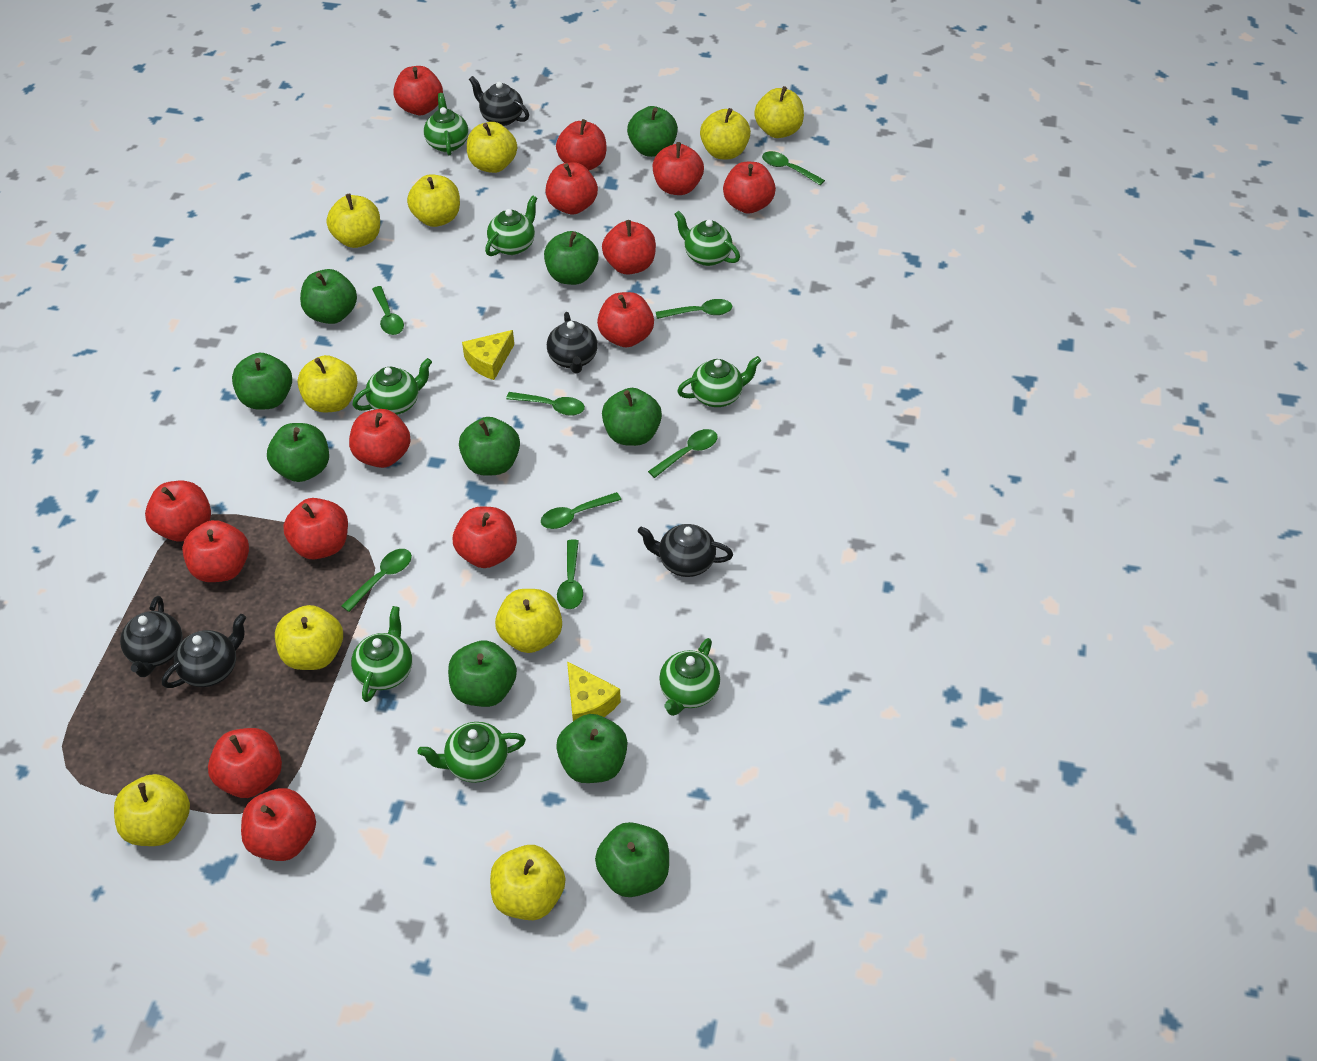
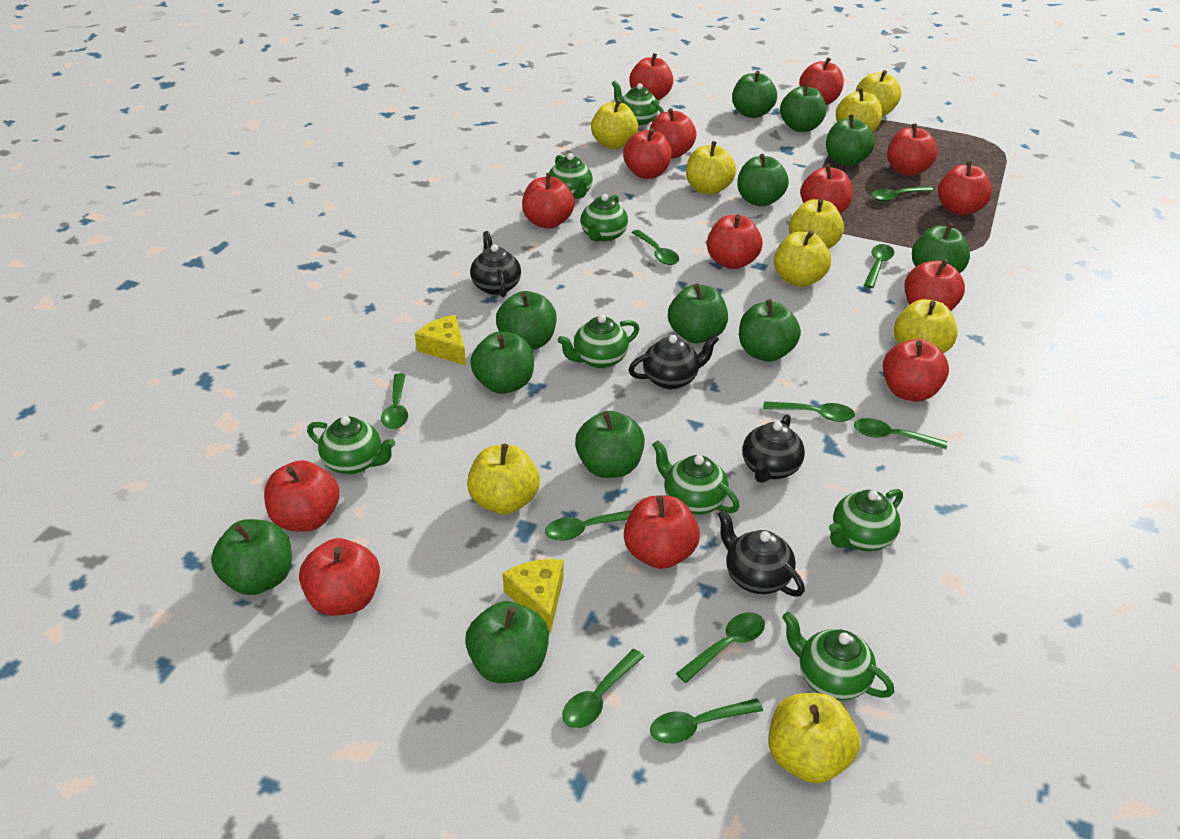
black teapot: 5 -> 4
green apple: 10 -> 12
green spoon: 8 -> 10
yellow apple: 10 -> 9

